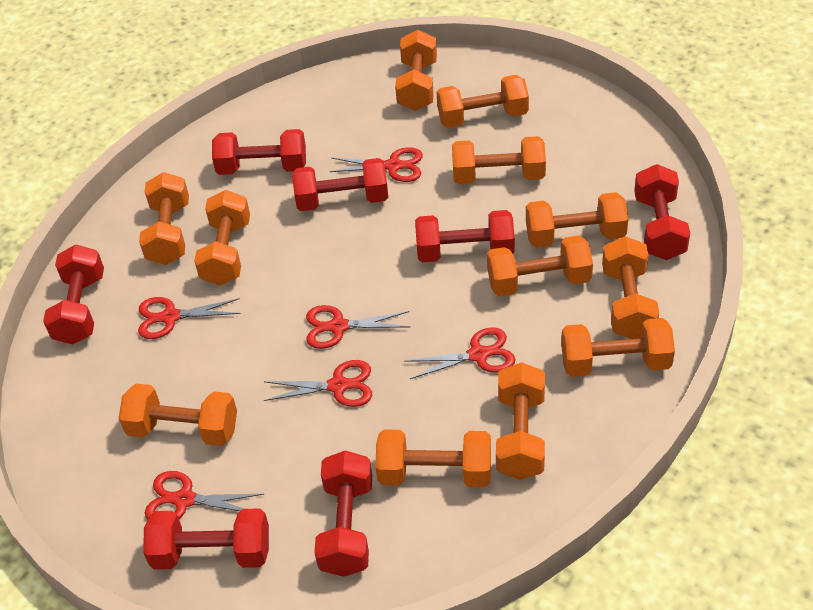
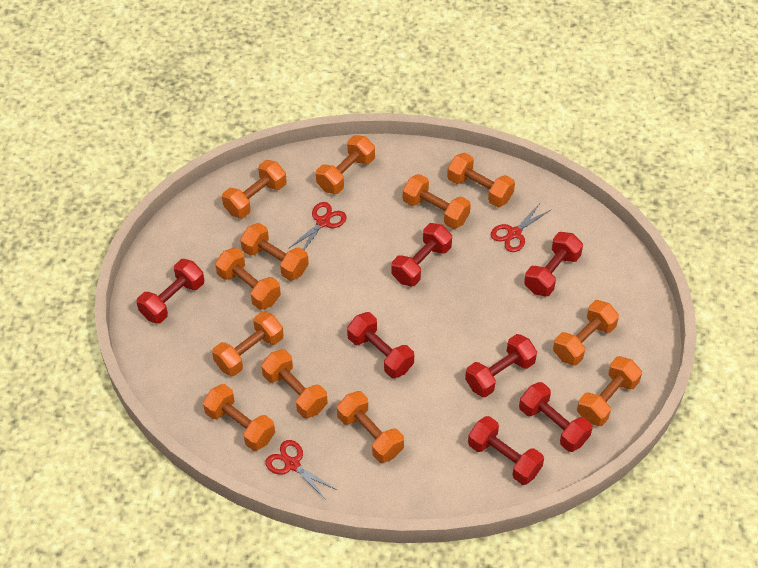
red scissors: 6 -> 3

